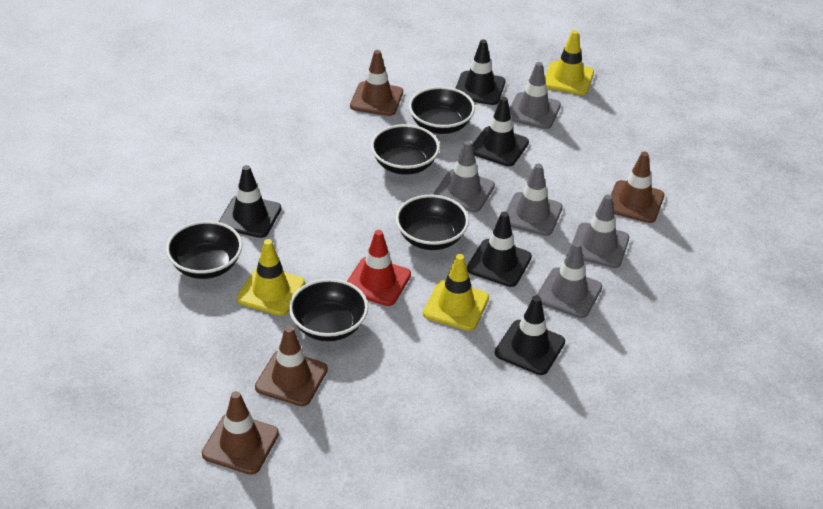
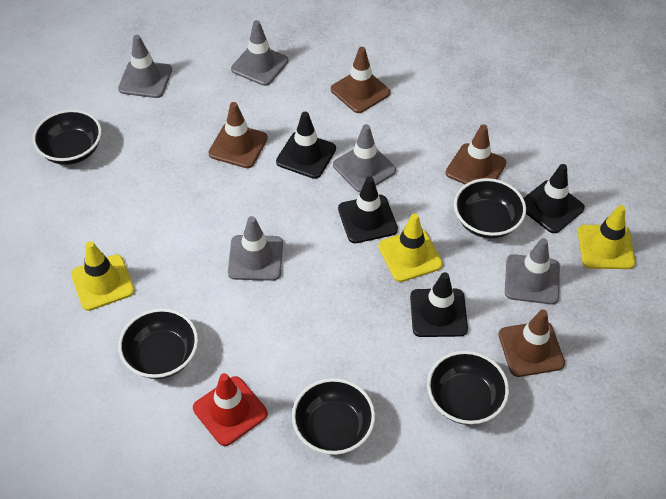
black traffic cone: 5 -> 4

